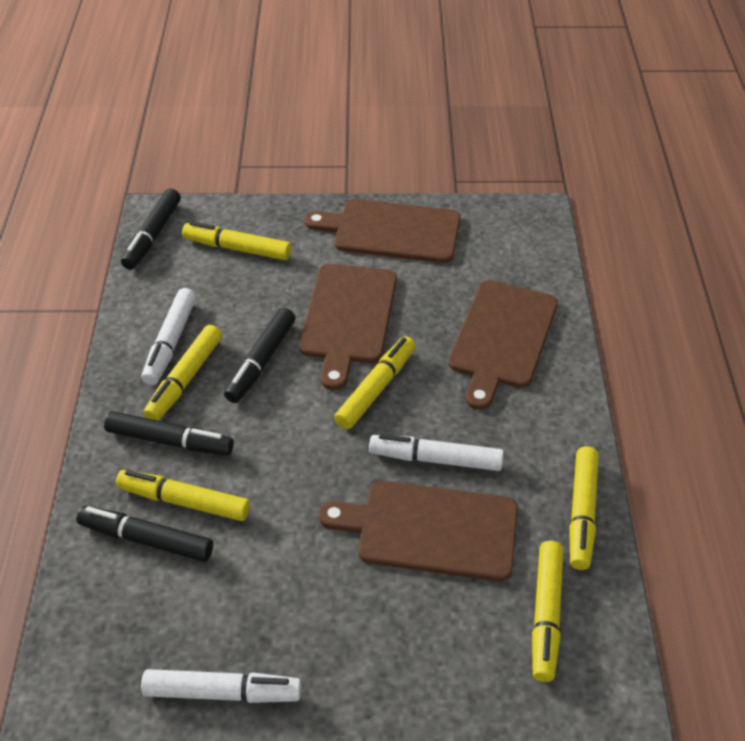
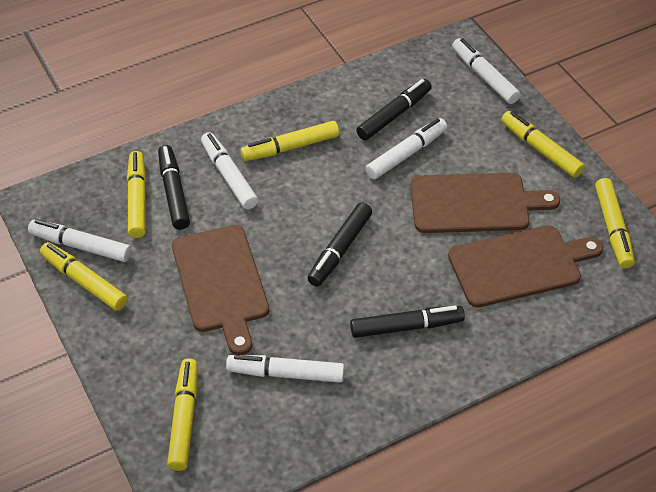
brown cutting board: 4 -> 3
white marker: 3 -> 5

